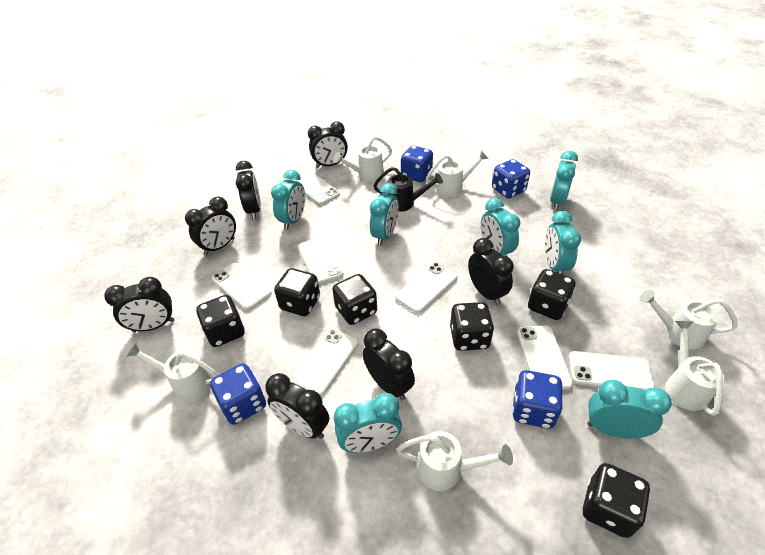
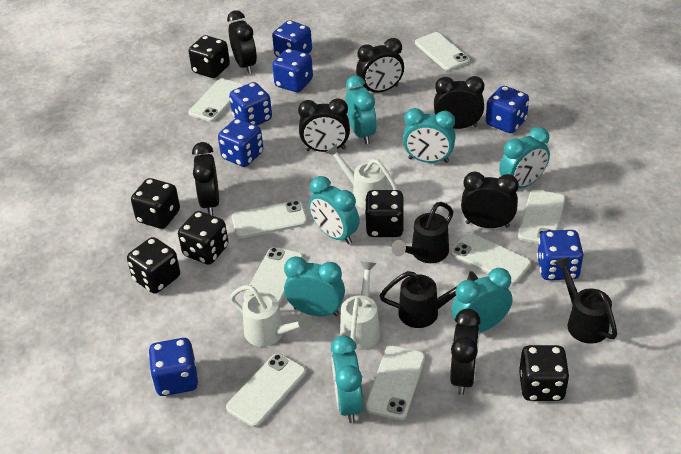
black watering can: 1 -> 3
blue dice: 4 -> 7
white phone: 7 -> 8
white watering can: 6 -> 3

